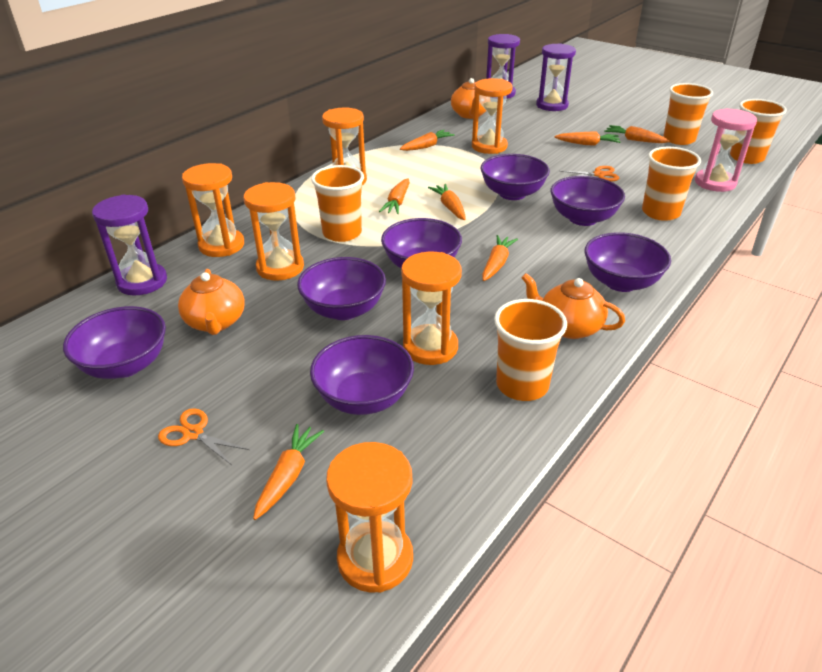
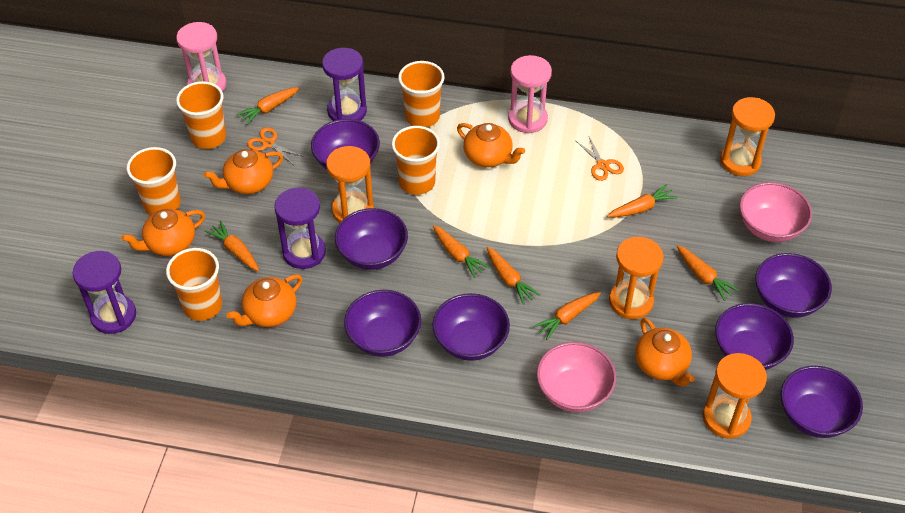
orange hourglass: 6 -> 4
orange teapot: 3 -> 5
pink bowl: 0 -> 2
pink hourglass: 1 -> 2

